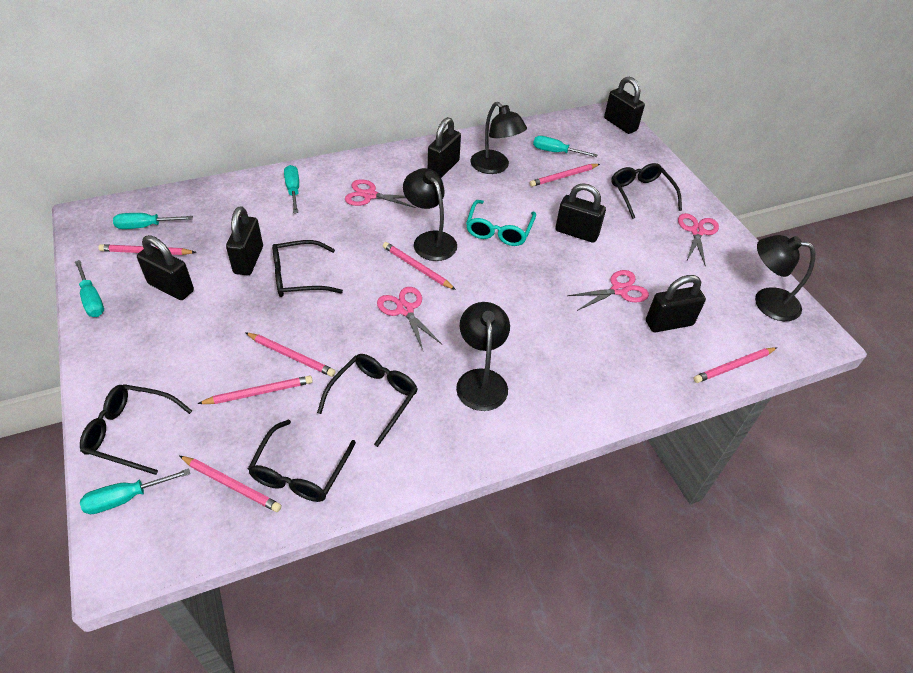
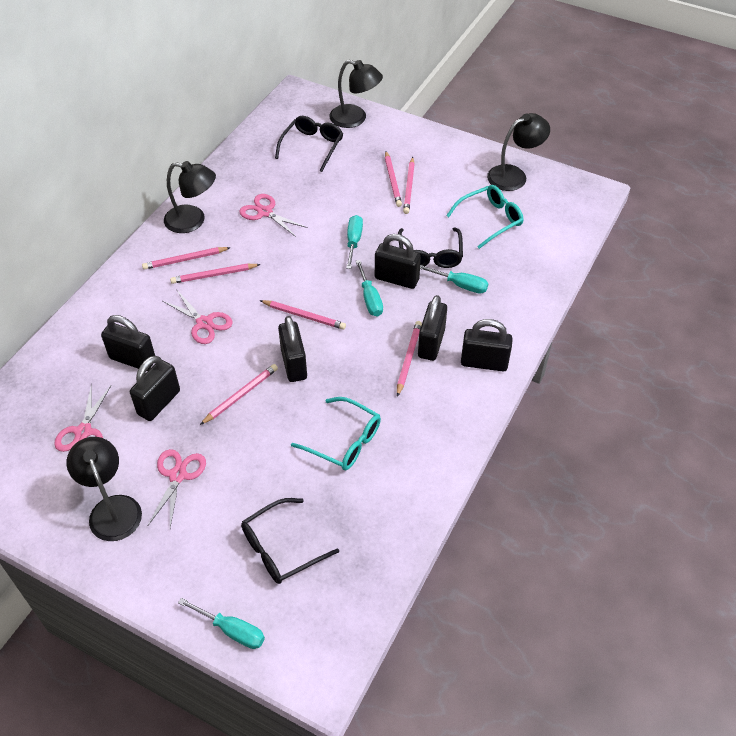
black glasses: 5 -> 3
turquoise glasses: 1 -> 2
turquoise screwdriver: 5 -> 4

